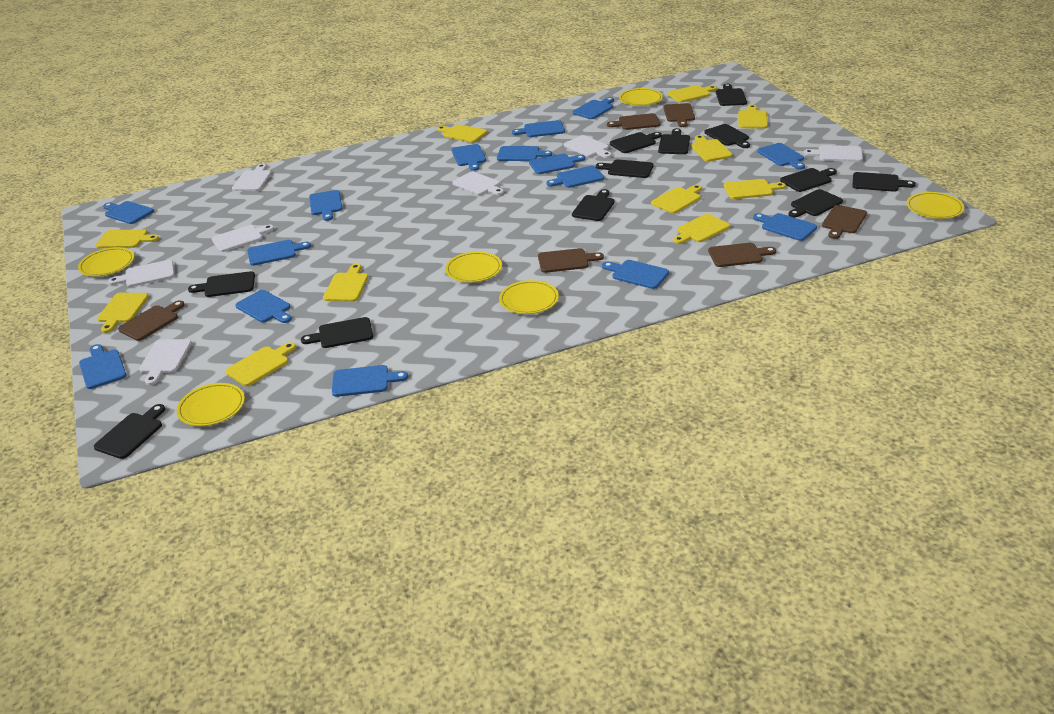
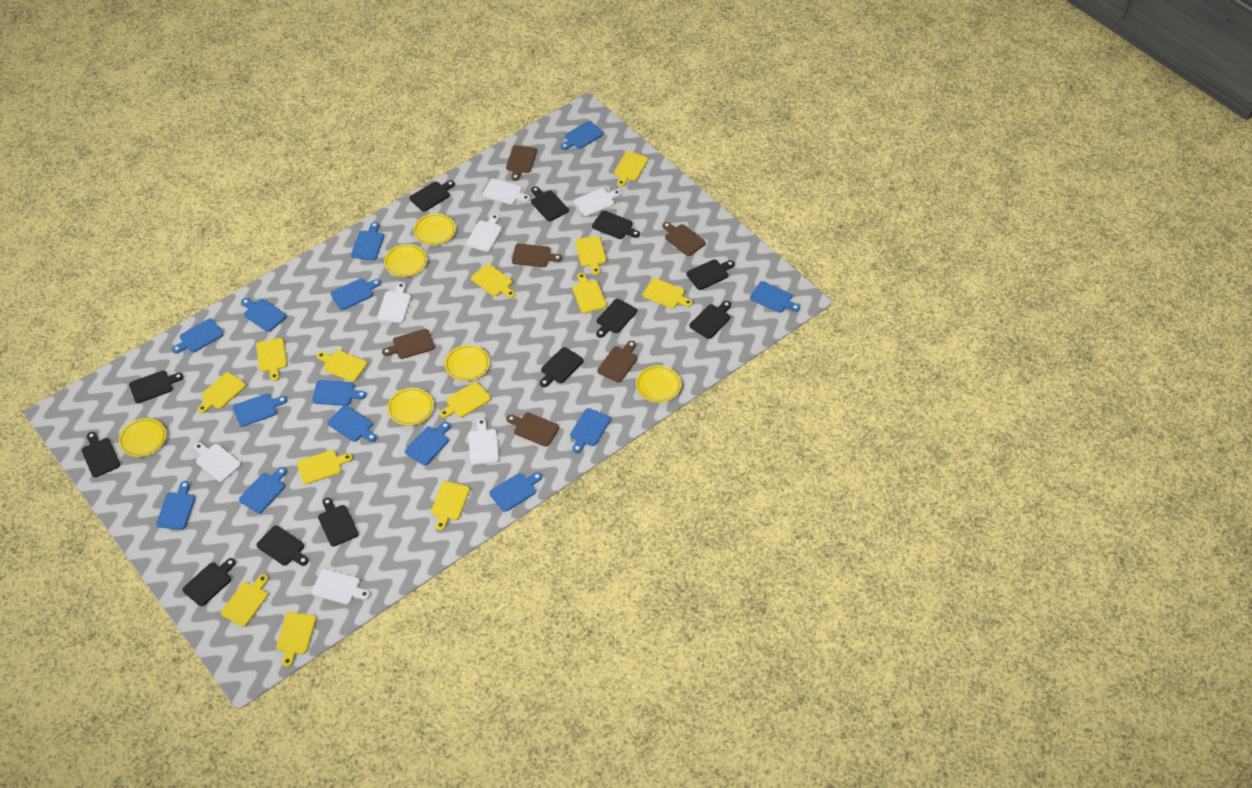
blue cutting board: 15 -> 14
yellow cutting board: 11 -> 13

